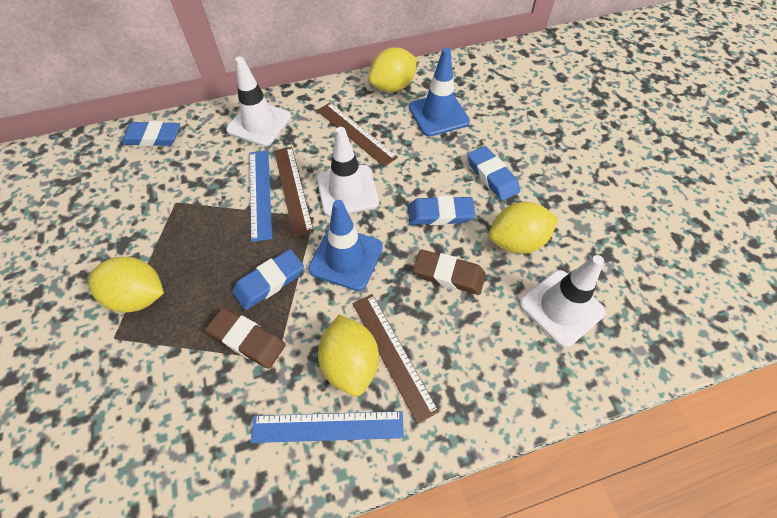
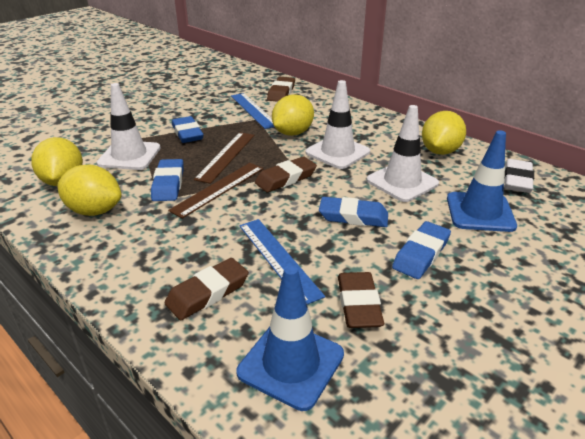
brown eraser: 2 -> 4
brown ruler: 3 -> 2
white eraser: 0 -> 1

